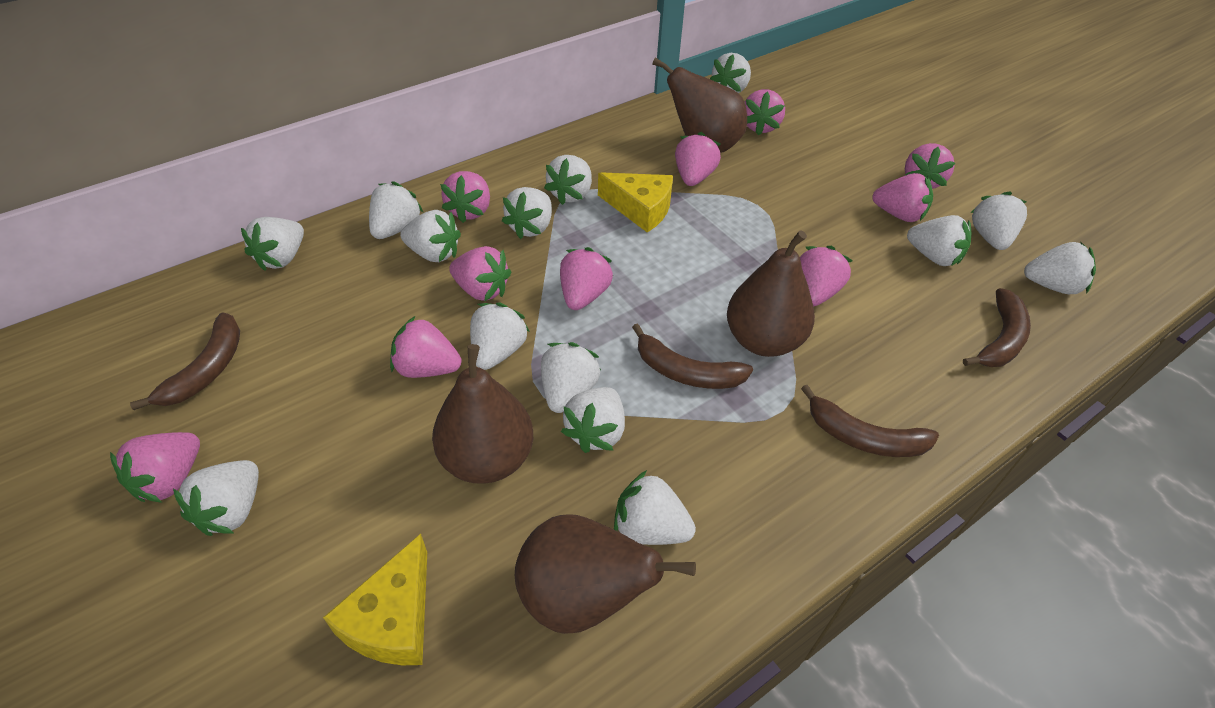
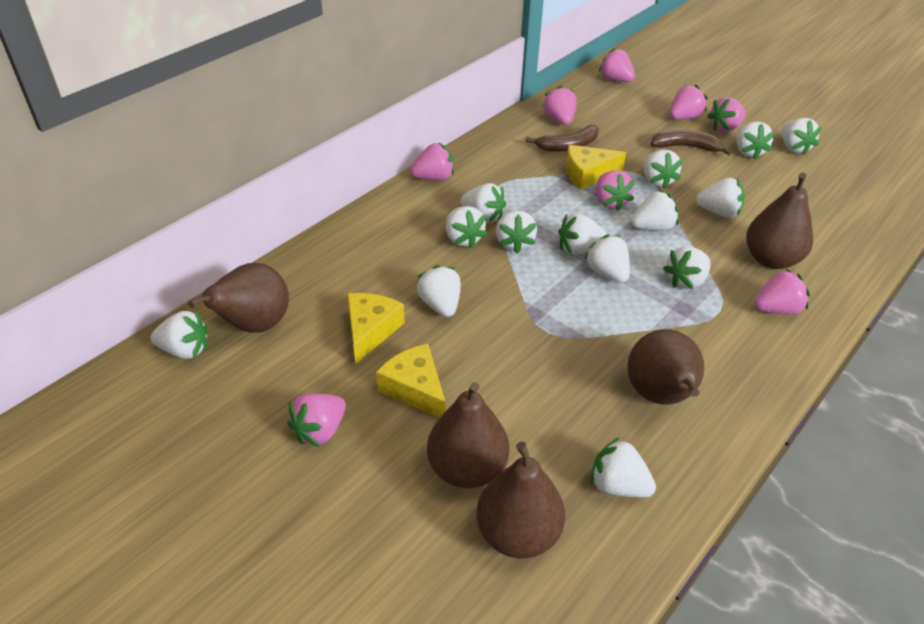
brown banana: 4 -> 2
brown pear: 4 -> 5
pink strawberry: 10 -> 8
yellow cheese: 2 -> 3

